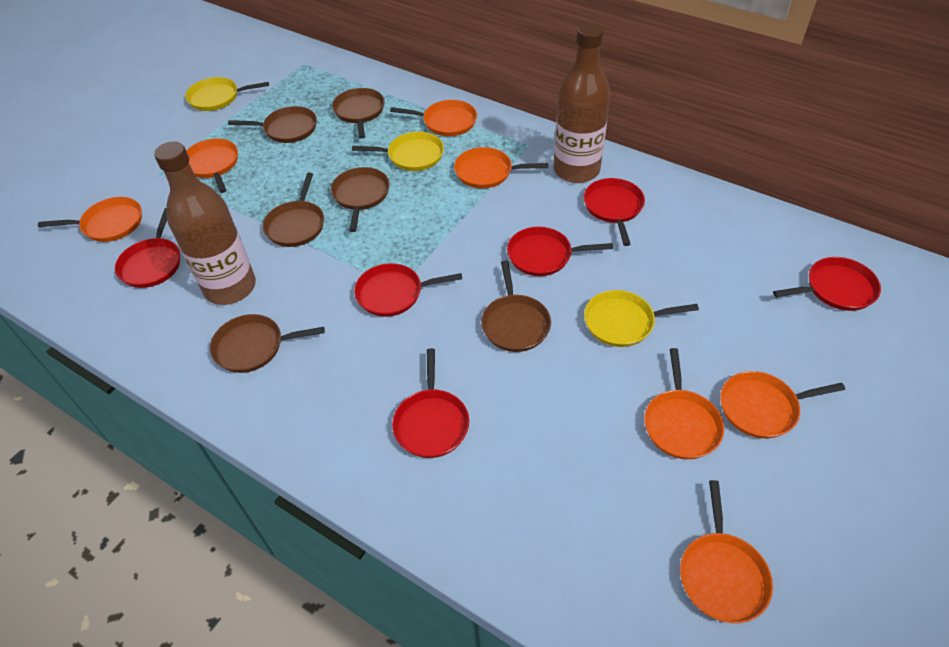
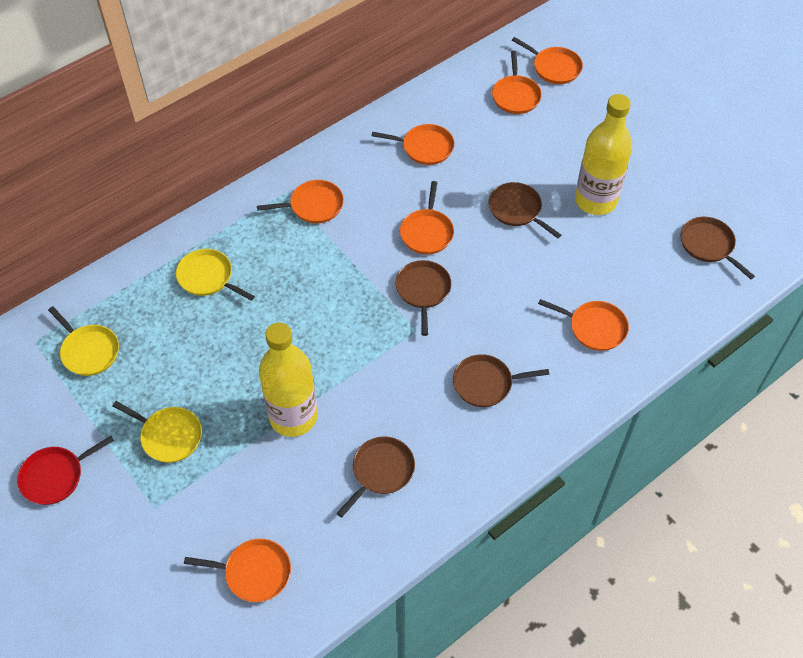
brown bottle: 2 -> 0
brown pan: 6 -> 5
red pan: 6 -> 1
yellow bottle: 0 -> 2

